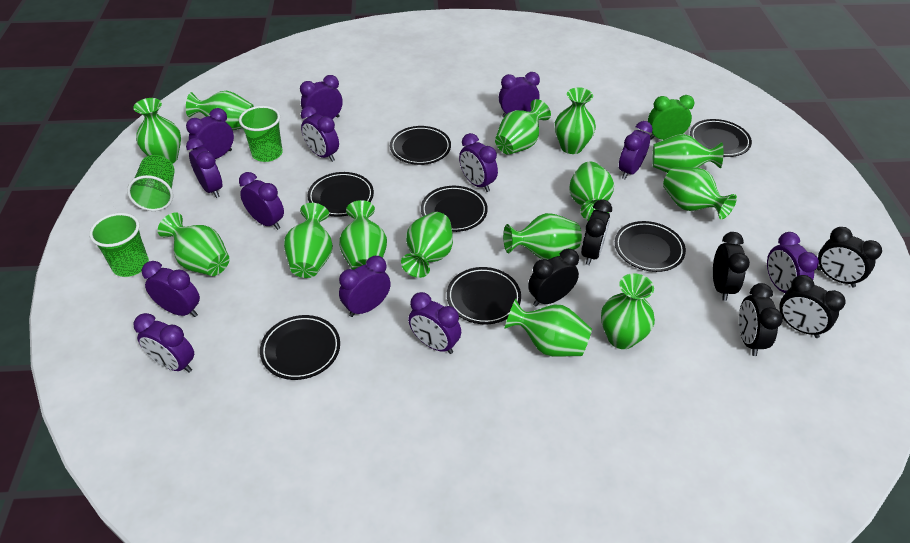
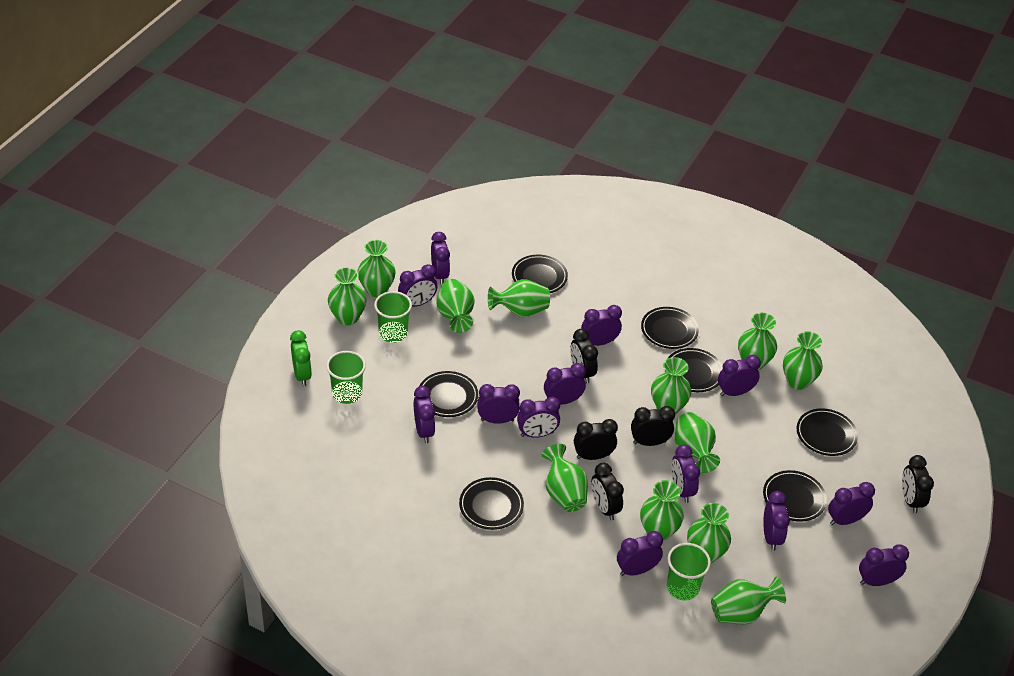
black clock: 6 -> 5
green vase: 14 -> 12

